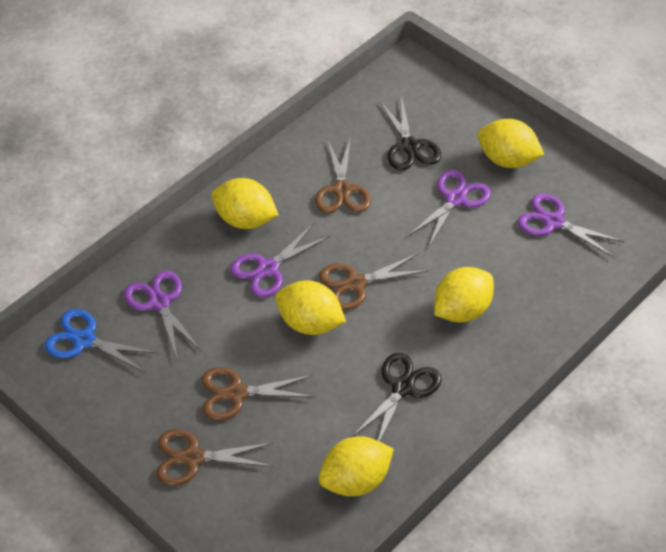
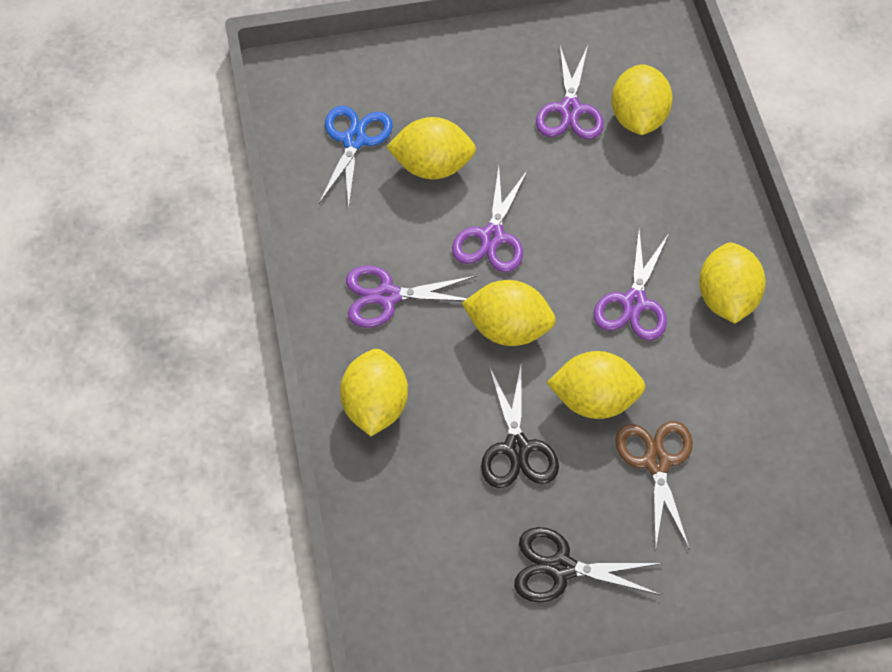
brown scissors: 4 -> 1
yellow lemon: 5 -> 6

